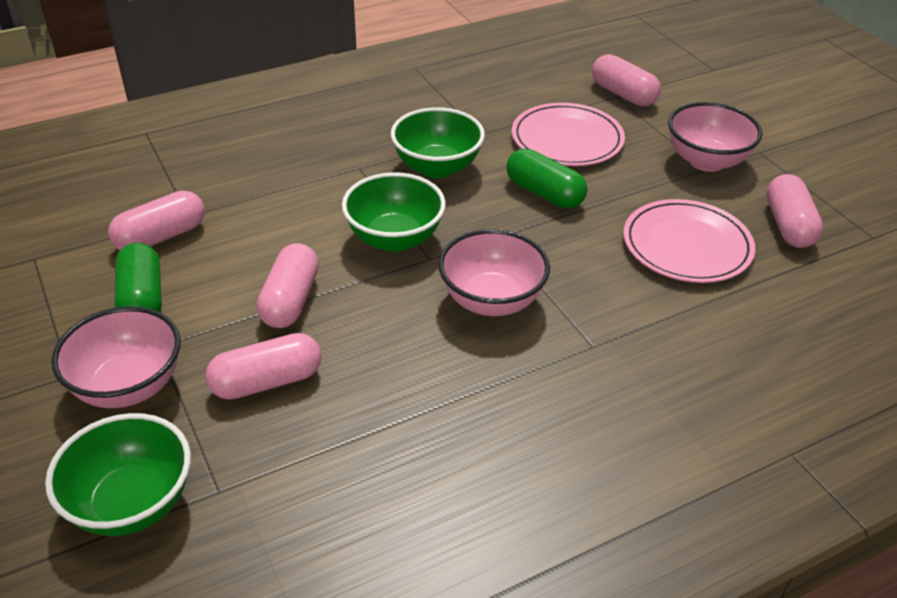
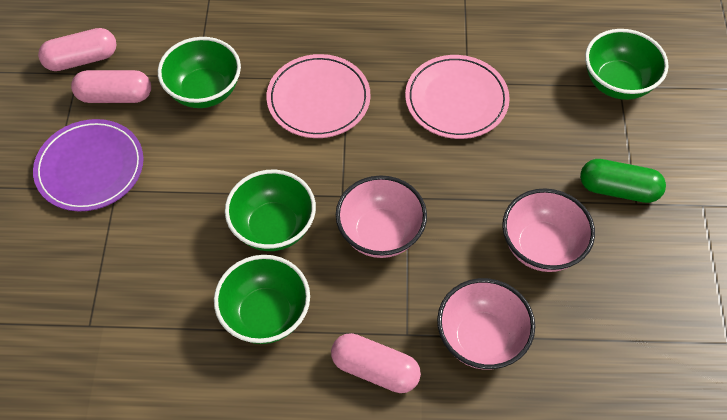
green bowl: 3 -> 4
green capsule: 2 -> 1
pink capsule: 5 -> 3
purple plate: 0 -> 1

